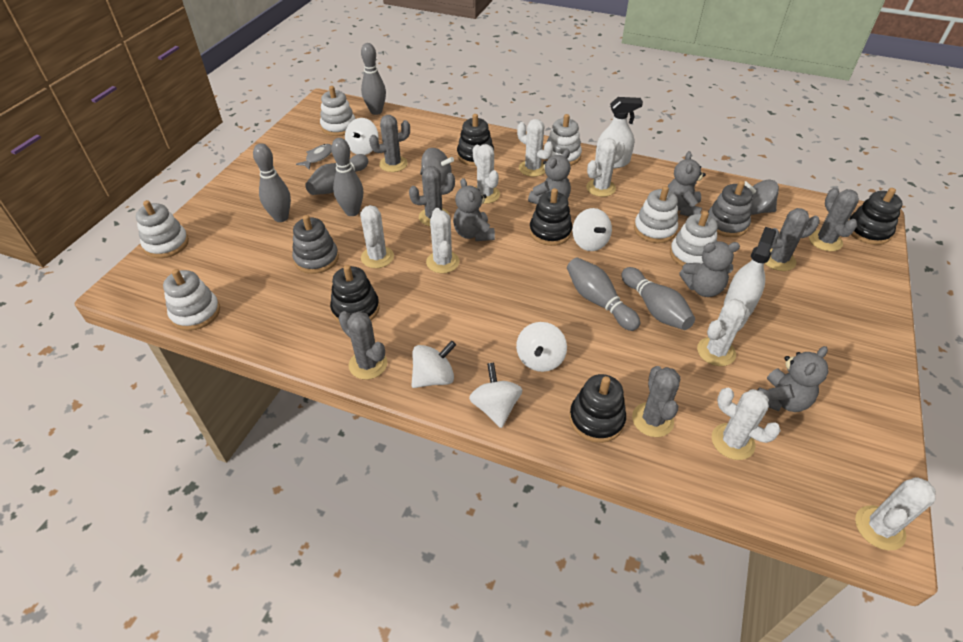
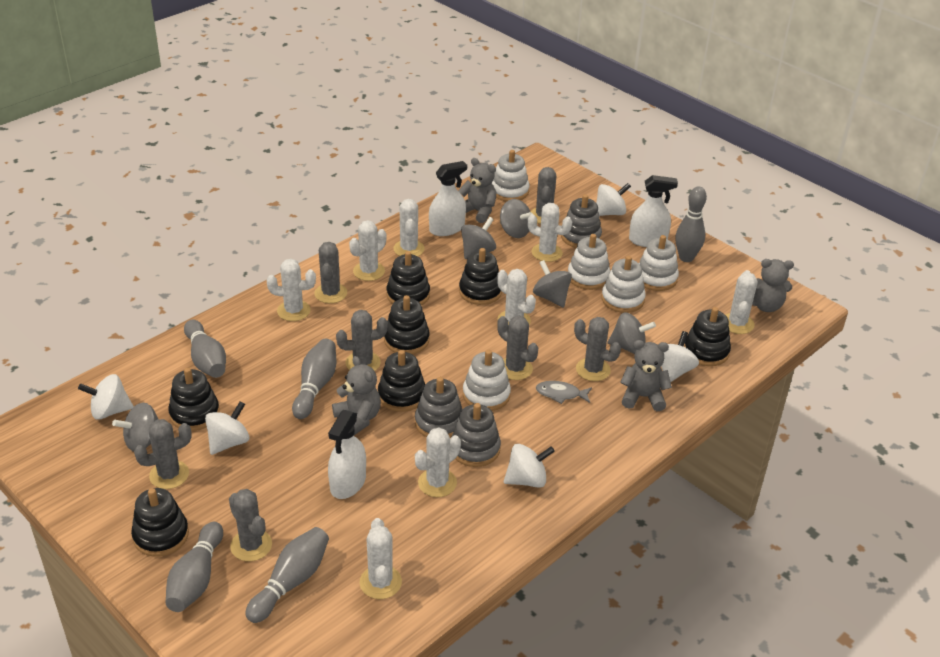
black stacking toy: 5 -> 7
grey bowling pin: 6 -> 5
grey cactus: 6 -> 7
grey spinning top: 2 -> 5
grey stacking toy: 2 -> 3
grey teddy bear: 5 -> 4
white spray bottle: 2 -> 3
white stacking toy: 6 -> 5

